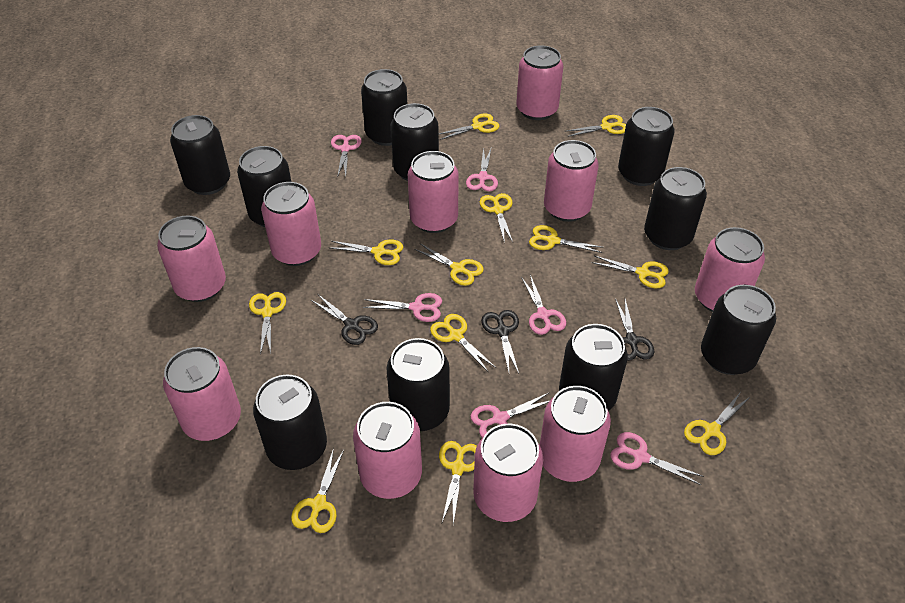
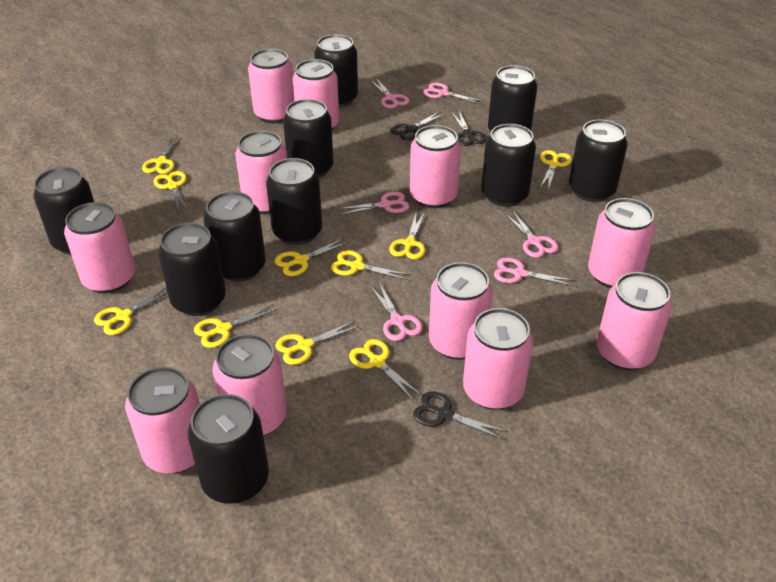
pink can: 10 -> 11
yellow scissors: 12 -> 10

